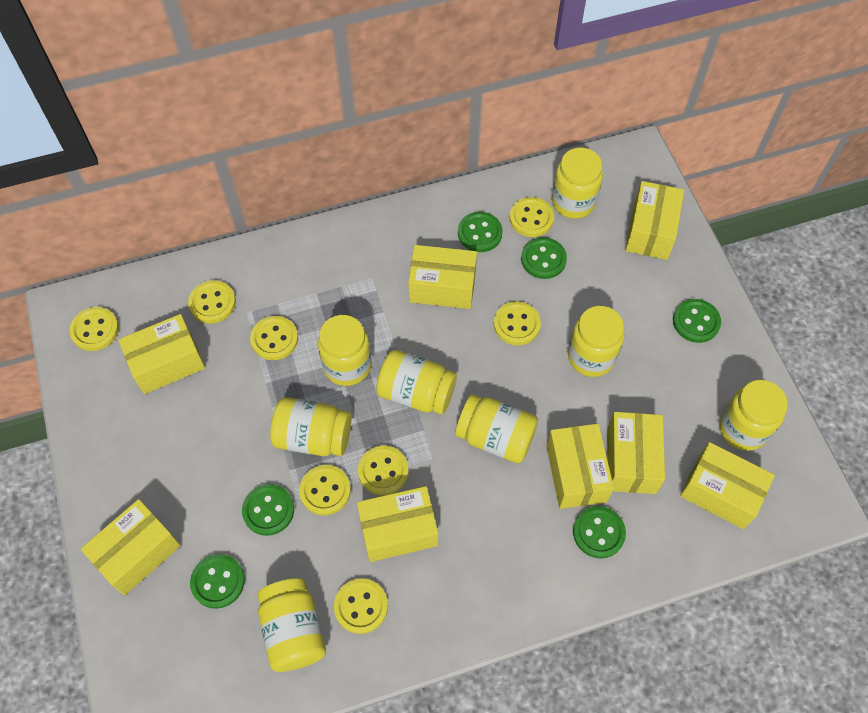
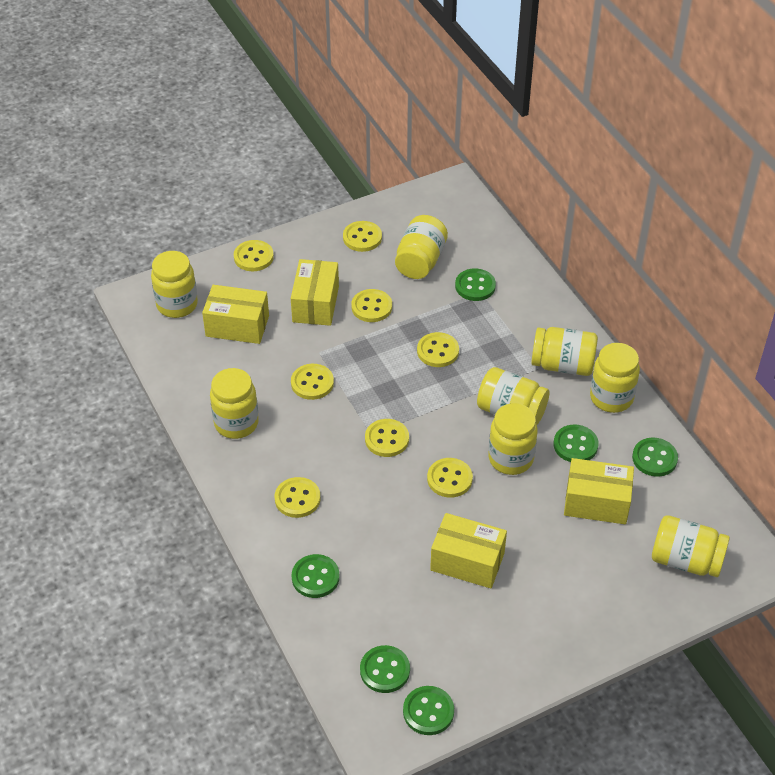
yellow box: 8 -> 4

